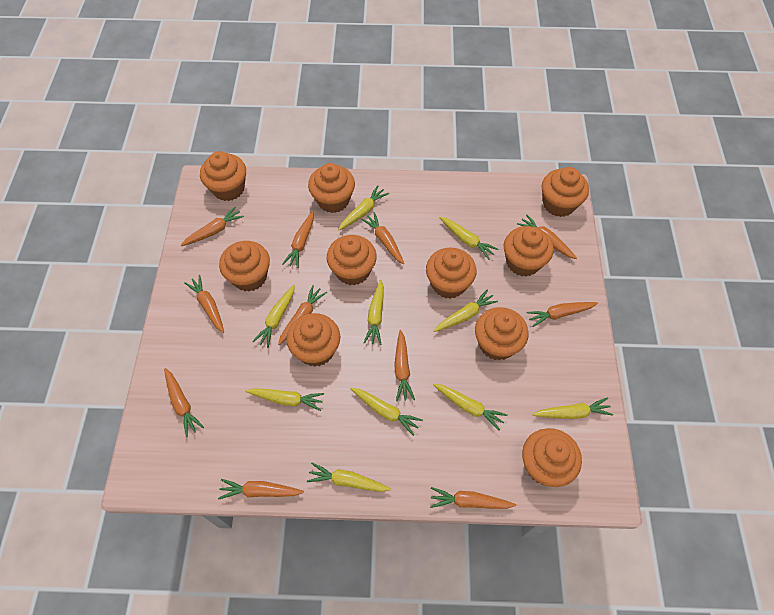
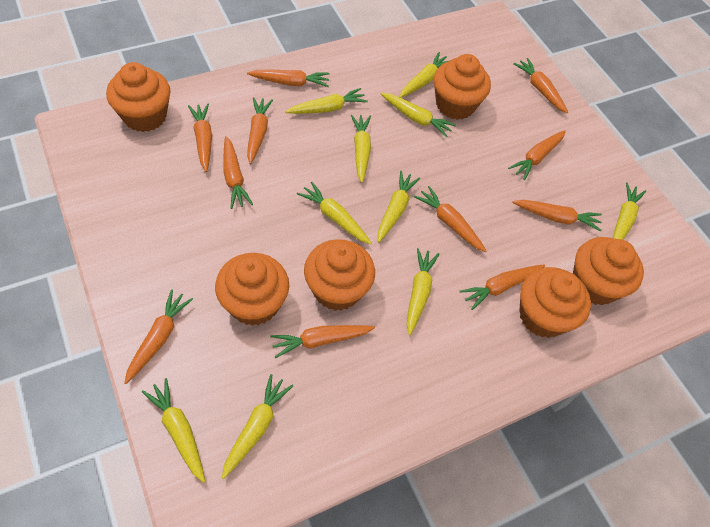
orange cupcake: 10 -> 6

